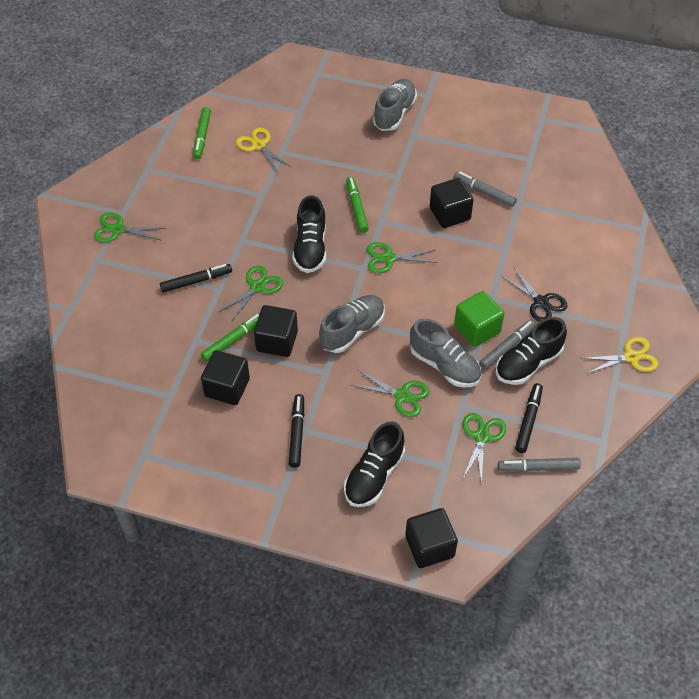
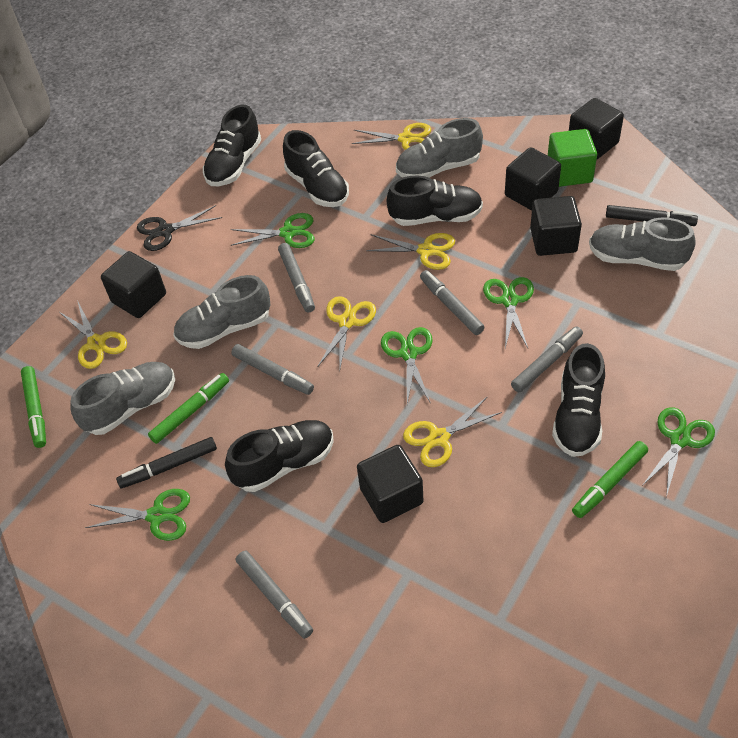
black cube: 4 -> 5
black marker: 3 -> 2
black shoe: 3 -> 5
grey marker: 3 -> 5
grey shoe: 3 -> 4
yellow scissors: 2 -> 5

